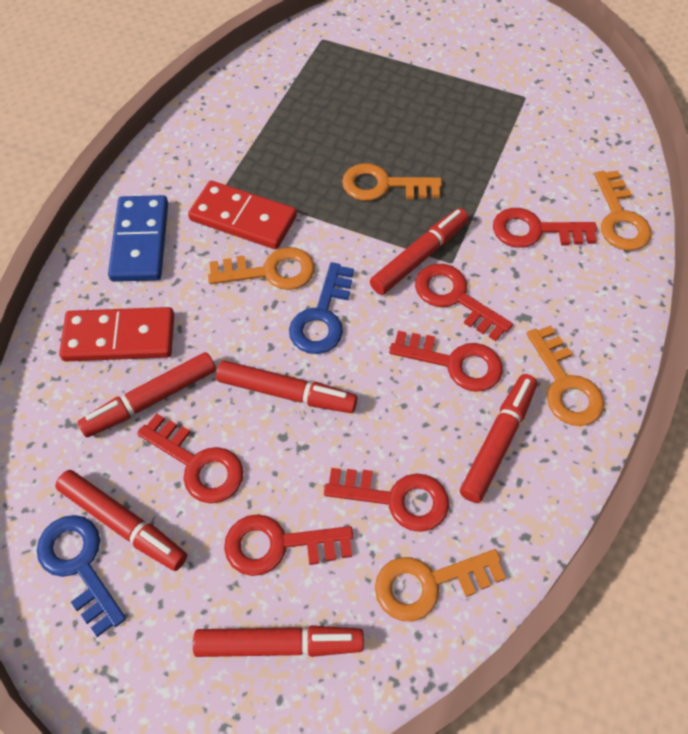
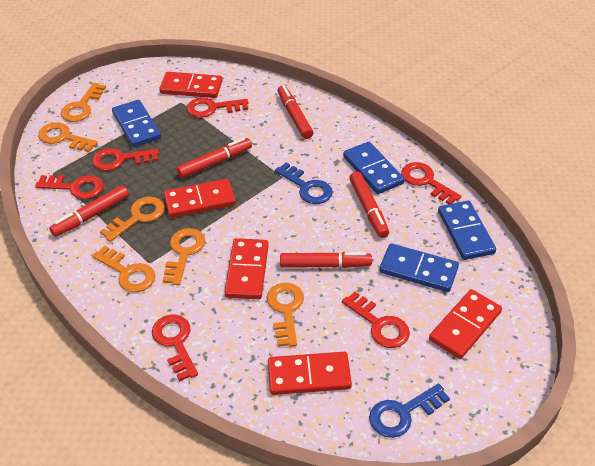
blue domino: 1 -> 4
orange key: 5 -> 6
red domino: 2 -> 5
red marker: 6 -> 5

